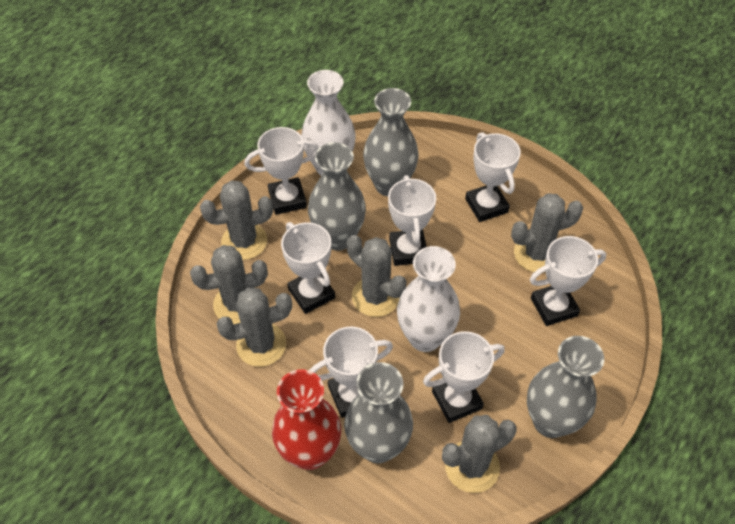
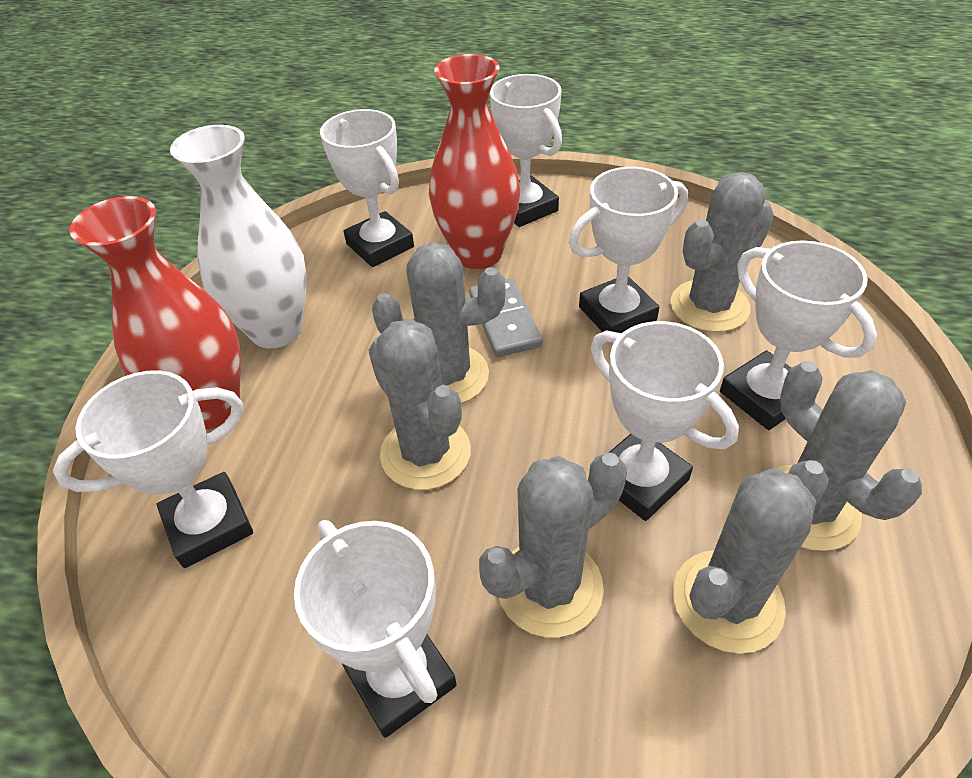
grey domino: 0 -> 1
grey vase: 4 -> 0
red vase: 1 -> 2
white vase: 2 -> 1

